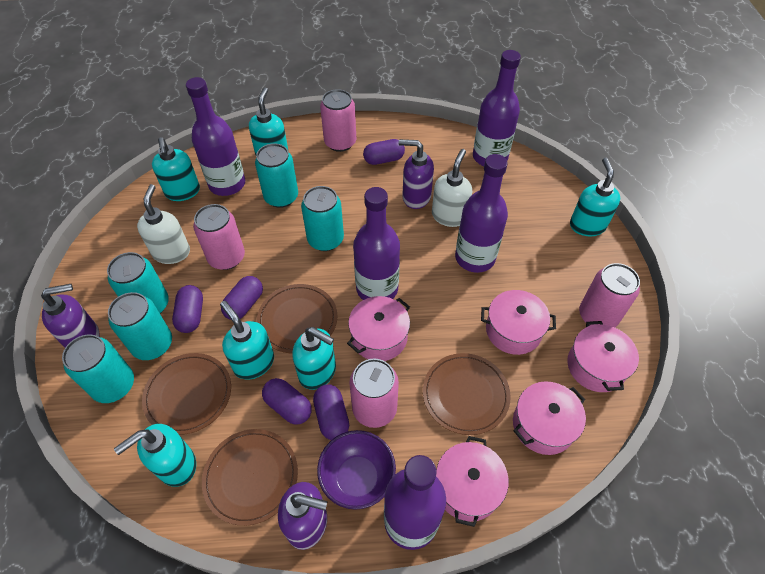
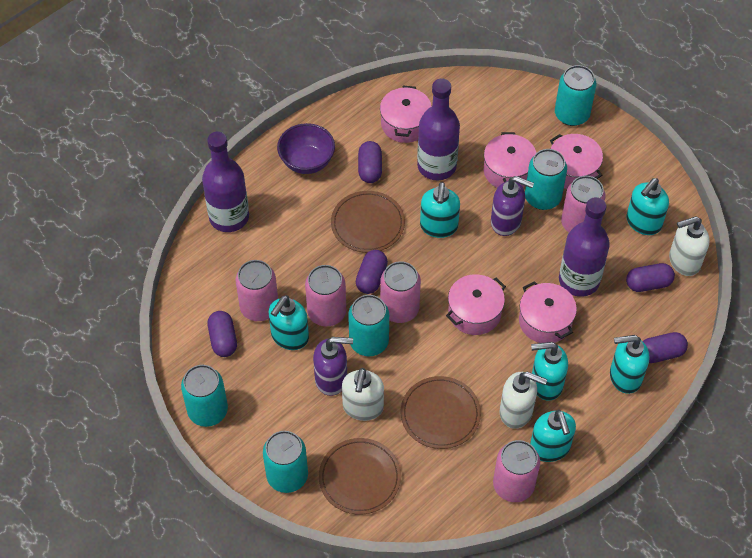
brown plate: 4 -> 3
pink can: 4 -> 5
purple bottle: 5 -> 3
purple soap dispenser: 3 -> 2
white soap dispenser: 2 -> 3

